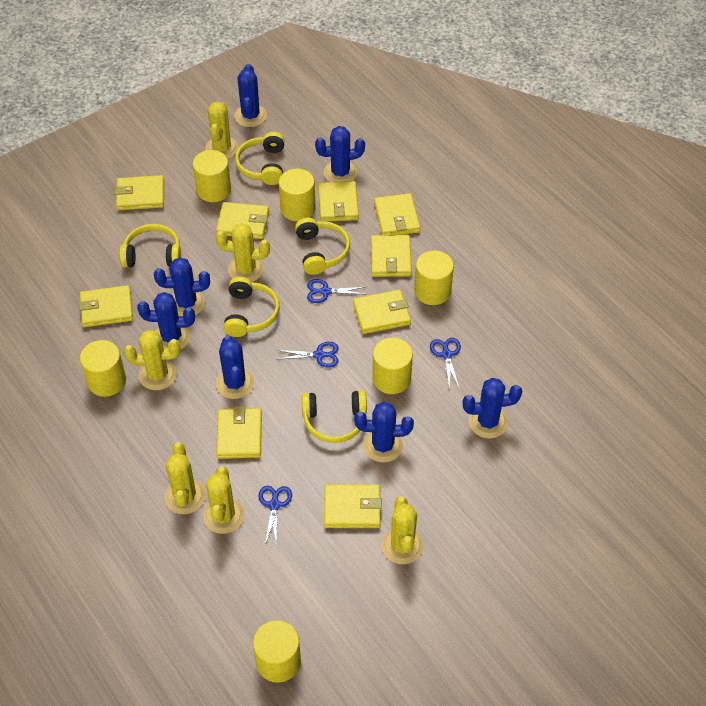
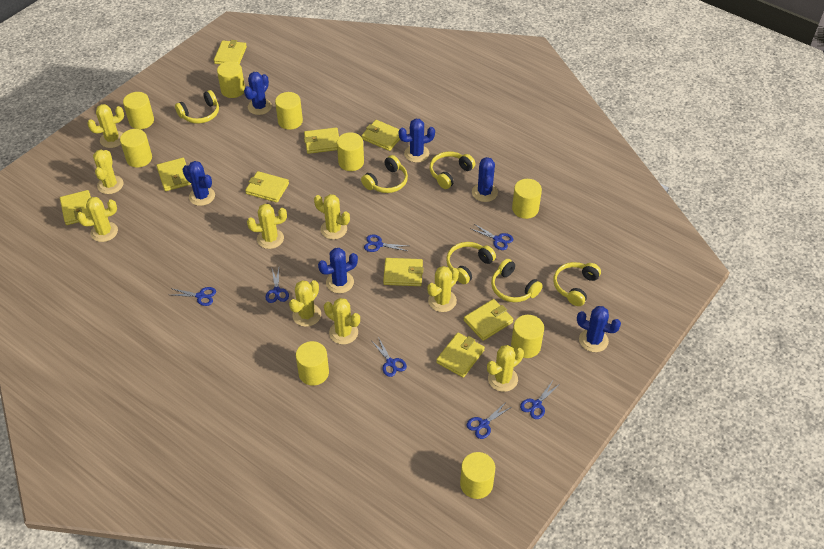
blue cactus: 7 -> 6
blue scissors: 4 -> 7
yellow cactus: 6 -> 9
yellow cylinder: 6 -> 9
yellow headphones: 5 -> 6

